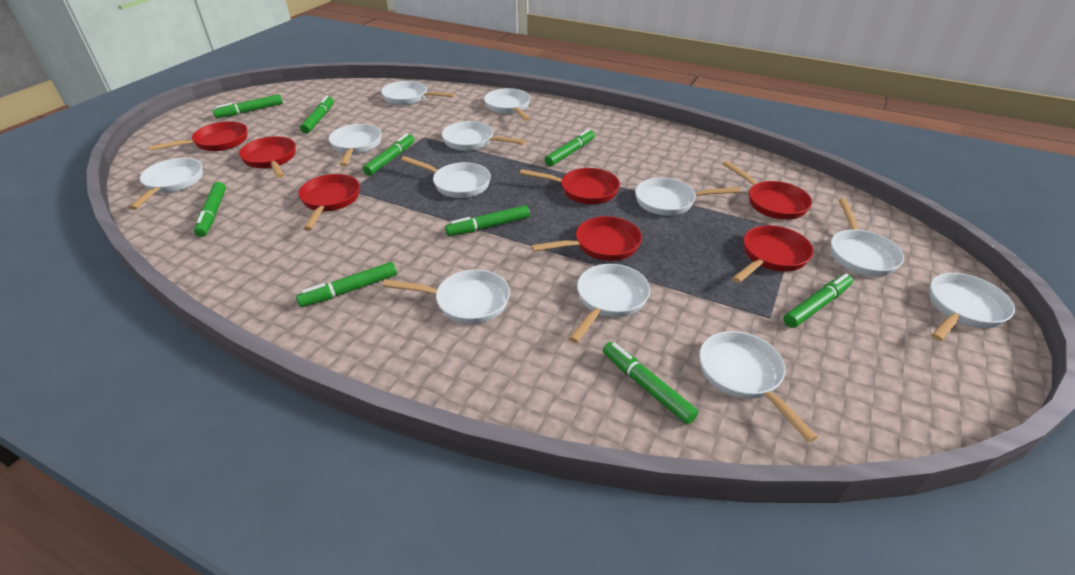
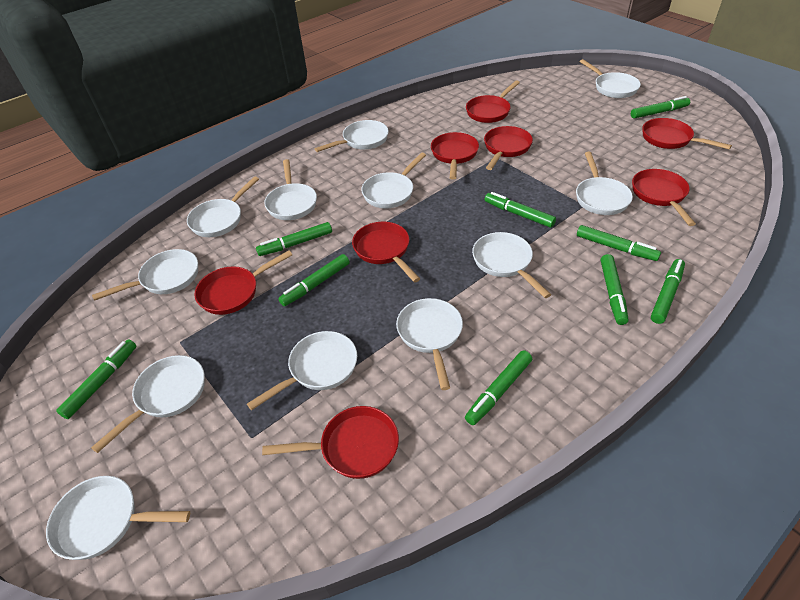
red pan: 7 -> 8

